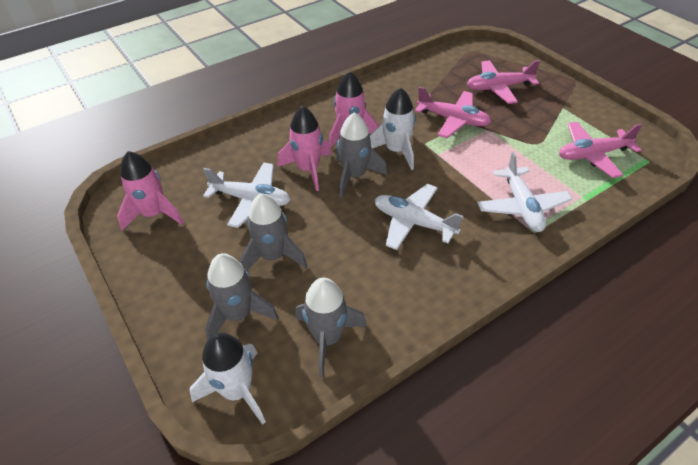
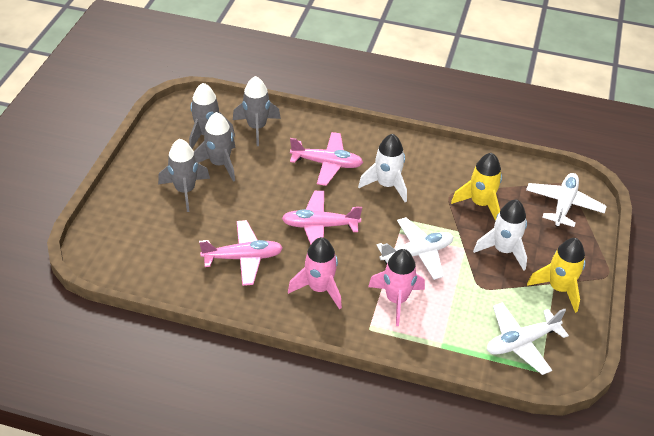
pink rocket: 3 -> 2
yellow rocket: 0 -> 2

